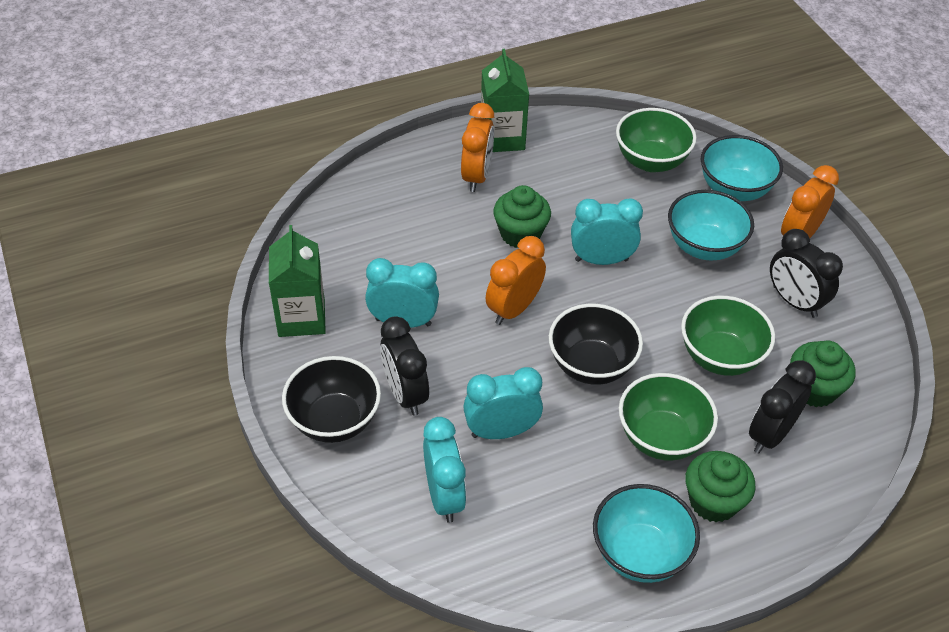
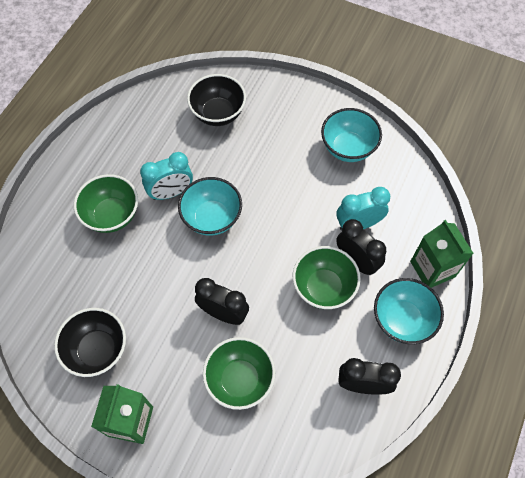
green cupcake: 3 -> 0
orange clock: 3 -> 0
turquoise clock: 4 -> 2

